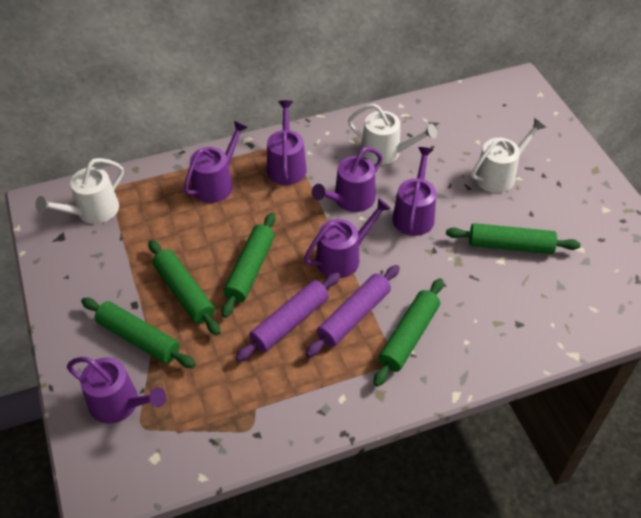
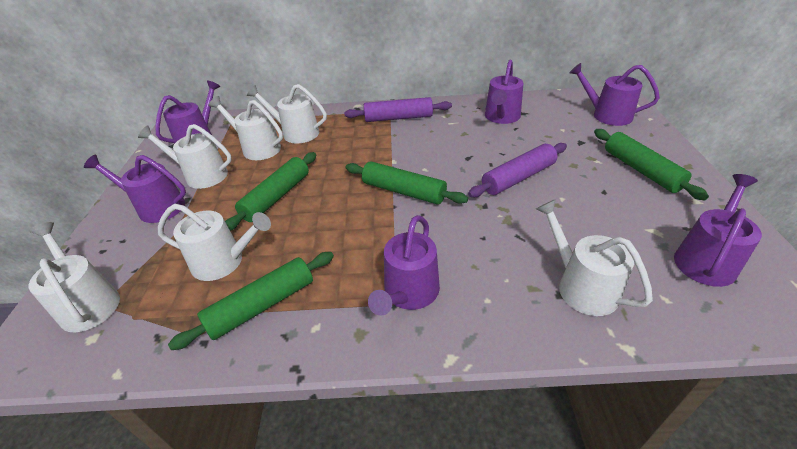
green rolling pin: 5 -> 4
white watering can: 3 -> 6

